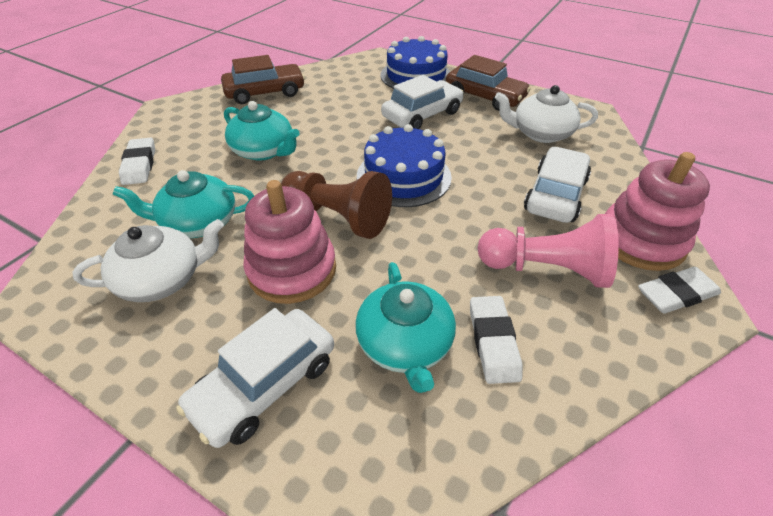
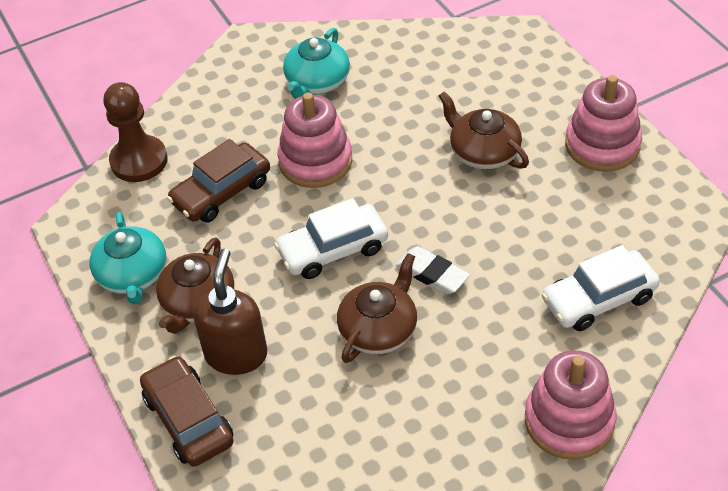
blue cake: 2 -> 0
brown soap dispenser: 0 -> 1
brown teapot: 0 -> 3
pink pawn: 1 -> 0
pink stacking toy: 2 -> 3
turquoise teapot: 3 -> 2
white car: 3 -> 2
white eraser: 3 -> 1
white teapot: 2 -> 0

